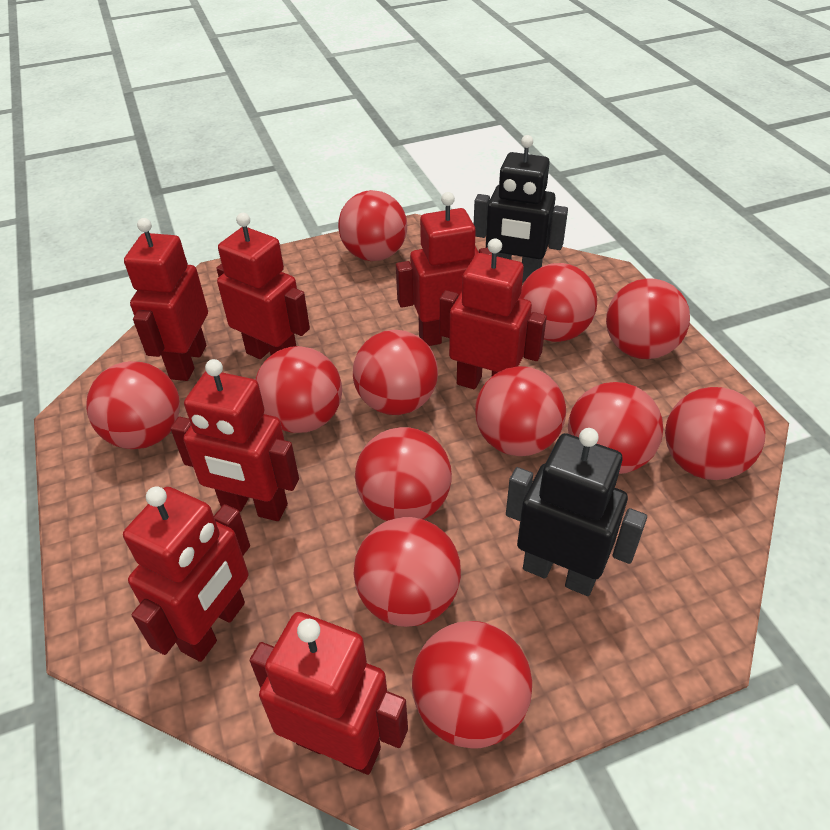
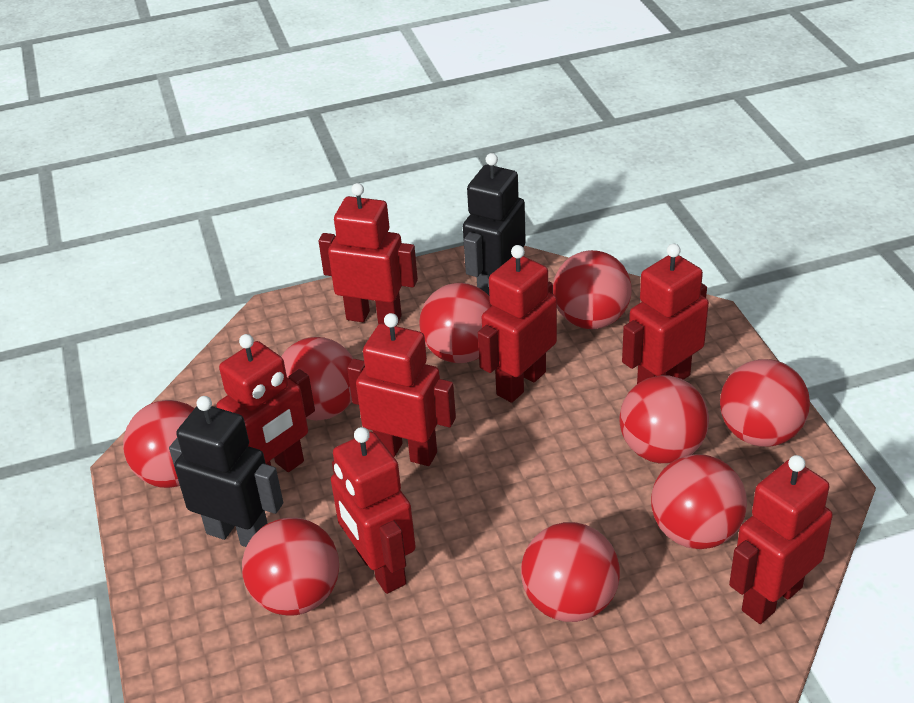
red ball: 12 -> 9

